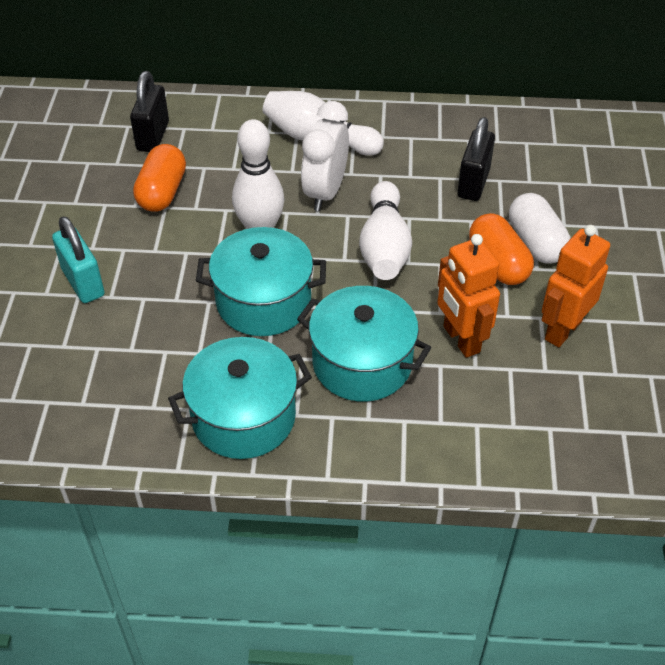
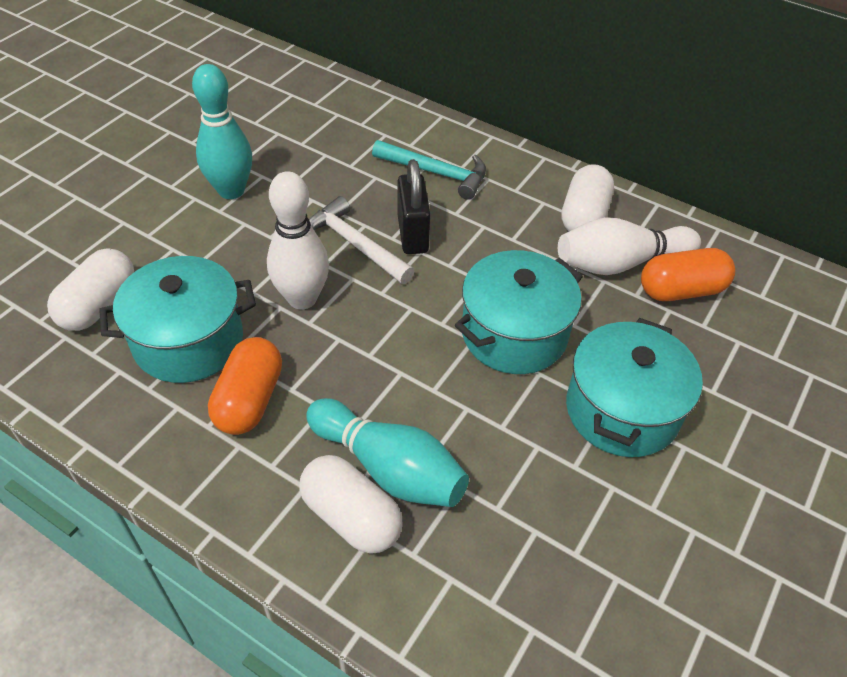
black padlock: 2 -> 1
orange robot: 2 -> 0
turquoise bowling pin: 0 -> 2
turquoise hammer: 0 -> 1
turquoise padlock: 1 -> 0
white bowling pin: 3 -> 2
white capsule: 1 -> 3
white clock: 1 -> 0
white hammer: 0 -> 1

